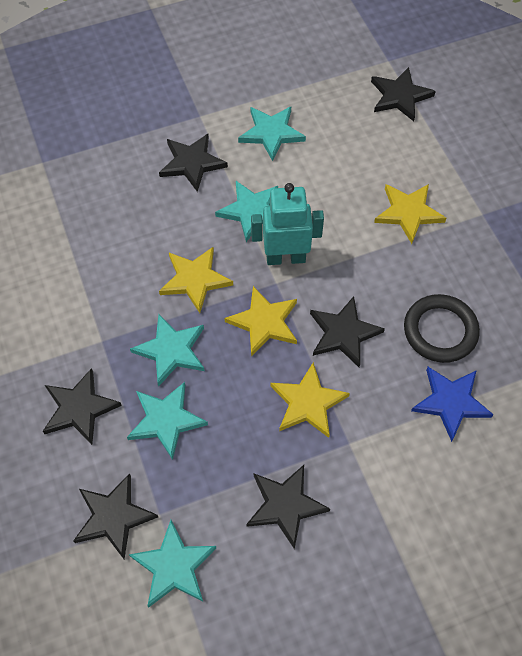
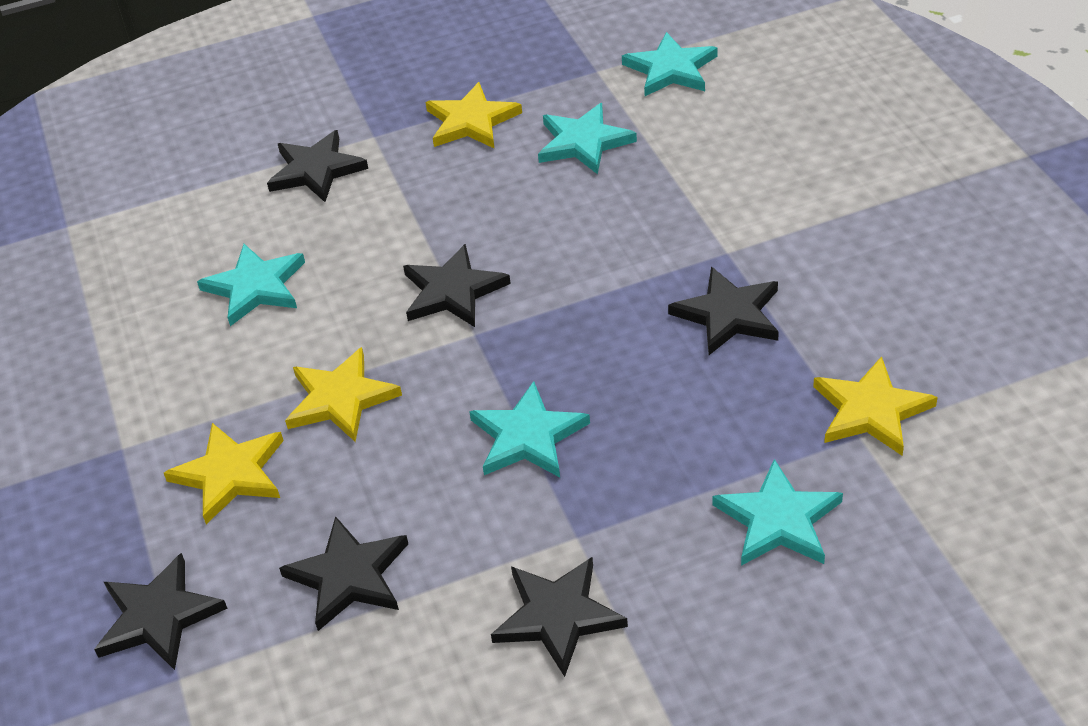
black ring: 1 -> 0
blue star: 1 -> 0
turquoise robot: 1 -> 0

